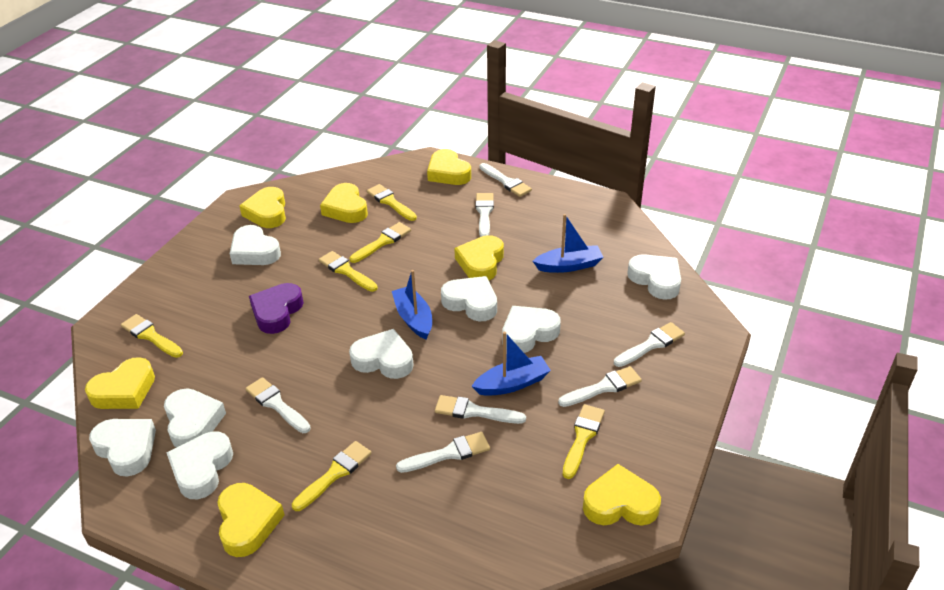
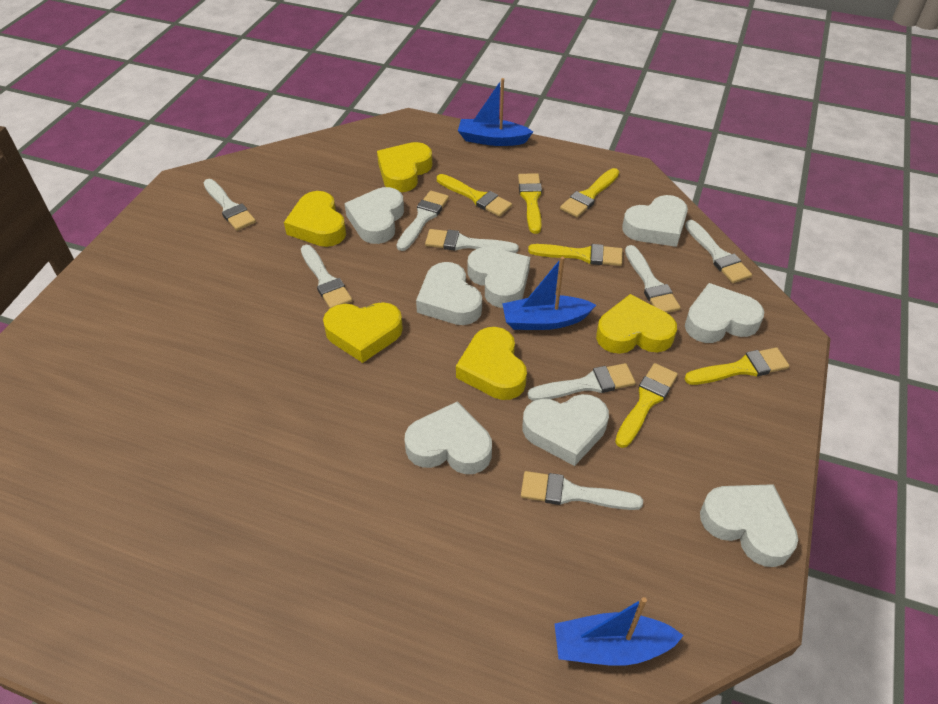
purple heart: 1 -> 0
white brush: 7 -> 8
yellow heart: 7 -> 5

